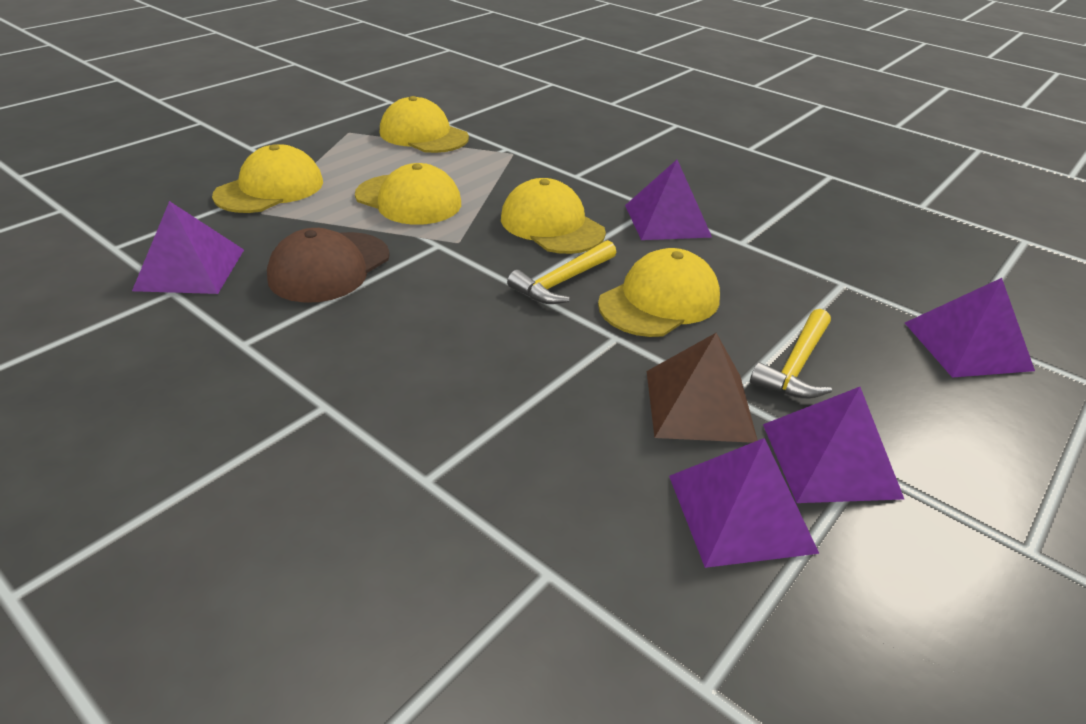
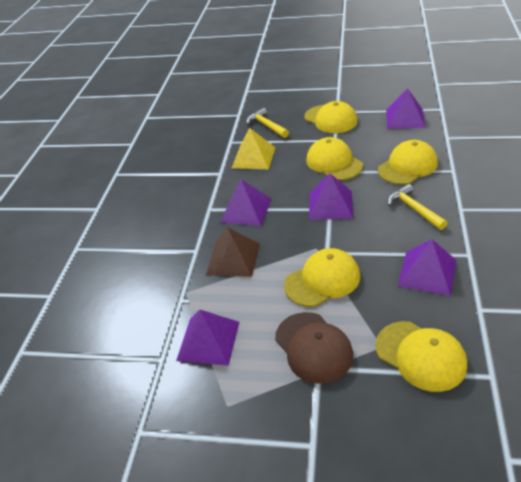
yellow pyramid: 0 -> 1

